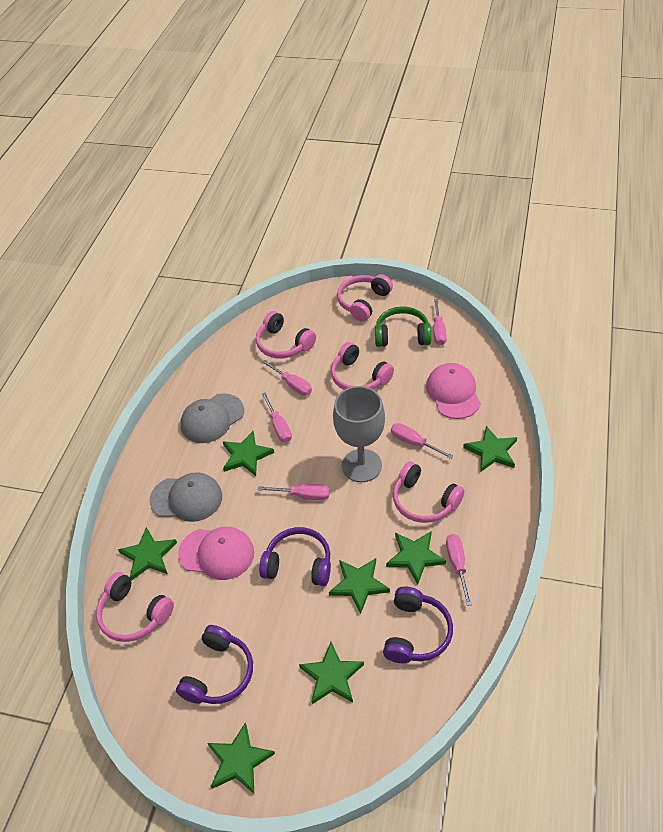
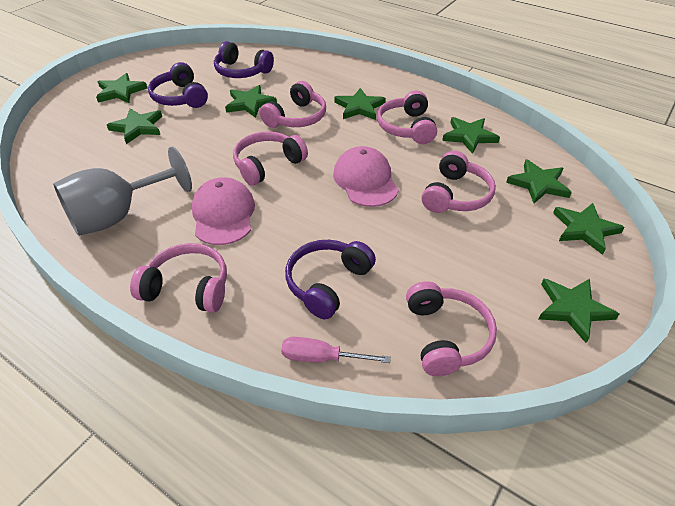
green headphones: 1 -> 0
green star: 7 -> 8
grey cap: 2 -> 0
pink headphones: 5 -> 6
pink screwdriver: 6 -> 1

